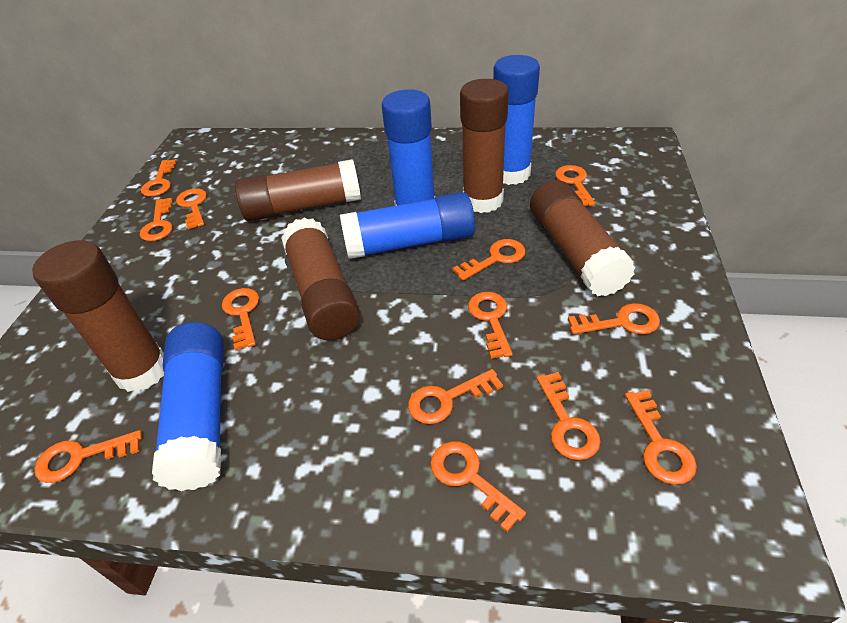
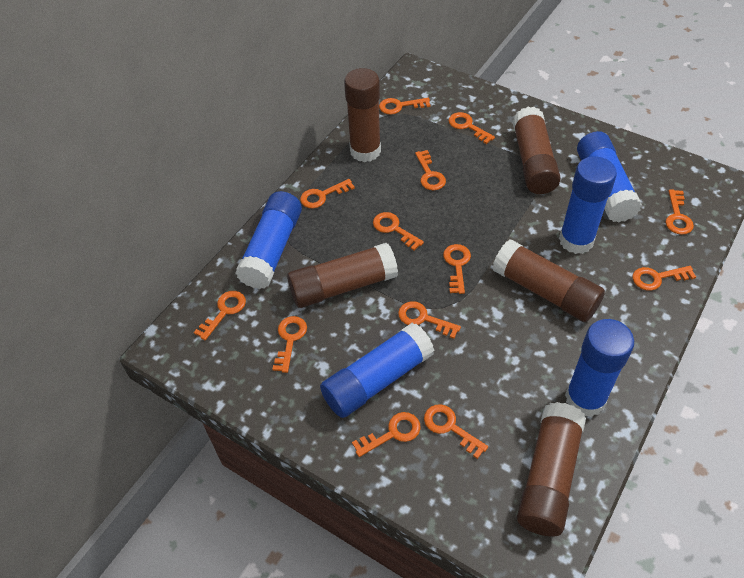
blue glue stick: 4 -> 5

